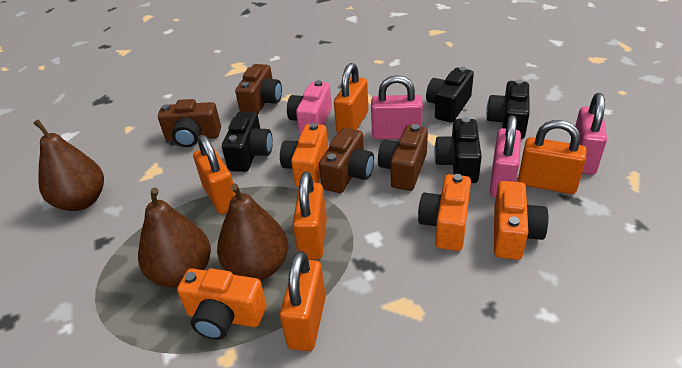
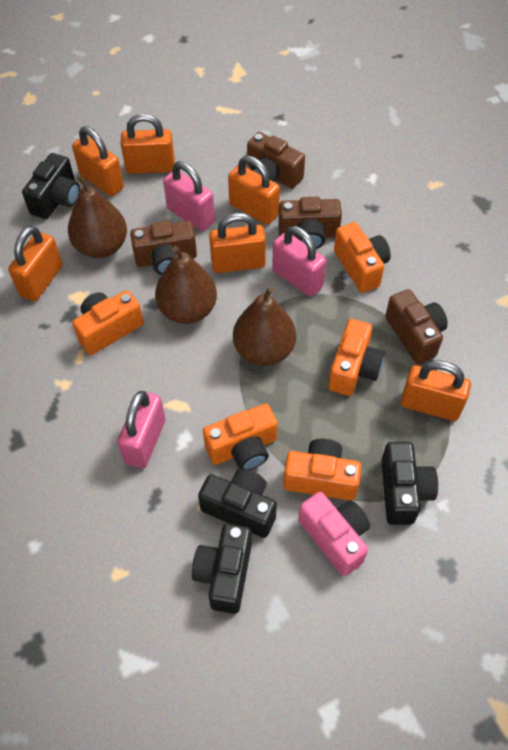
orange camera: 4 -> 5
orange padlock: 5 -> 6

